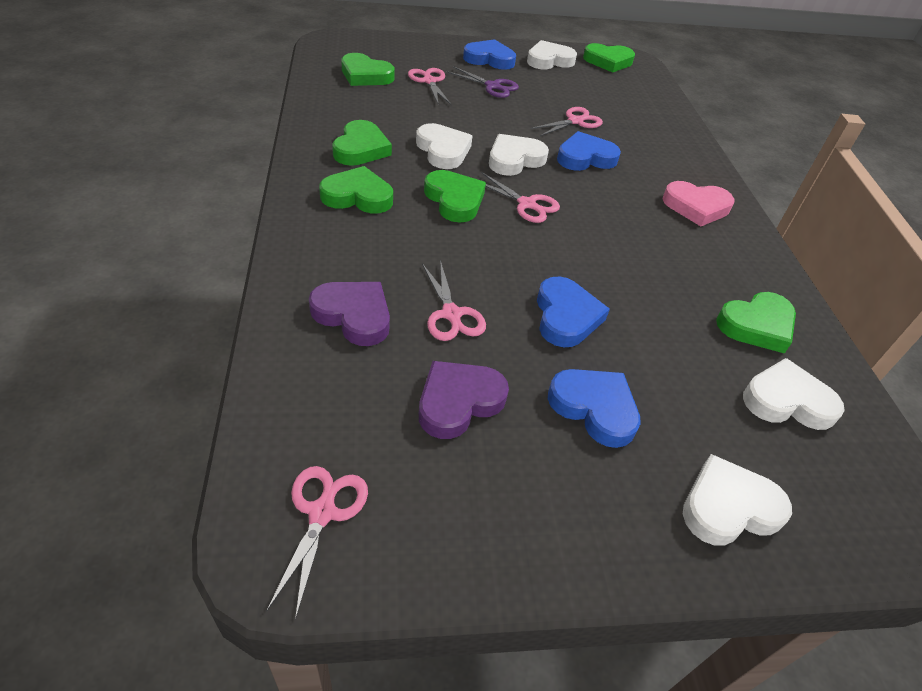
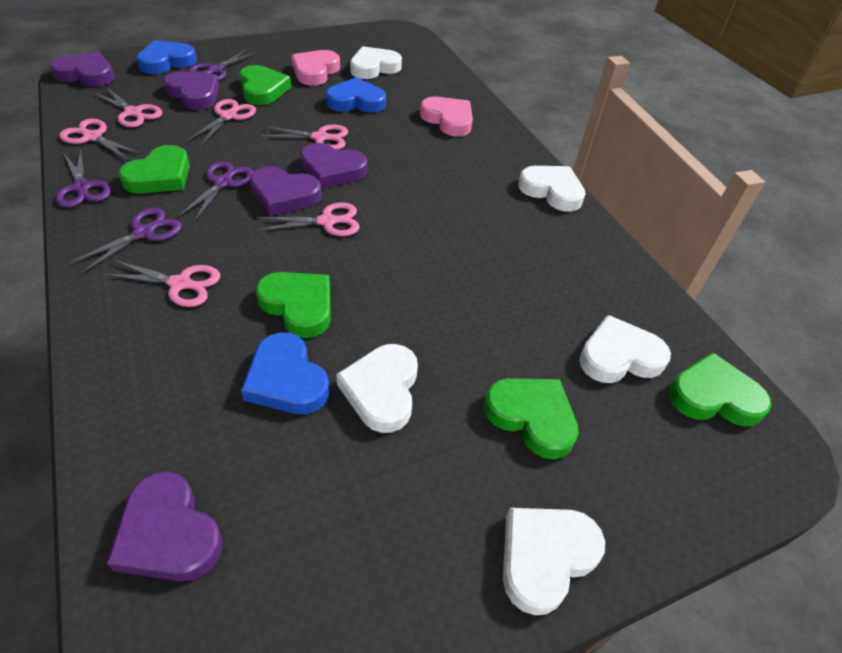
blue heart: 4 -> 3
green heart: 6 -> 5
pink heart: 1 -> 2
pink scissors: 5 -> 6
purple heart: 2 -> 5
purple scissors: 1 -> 4

